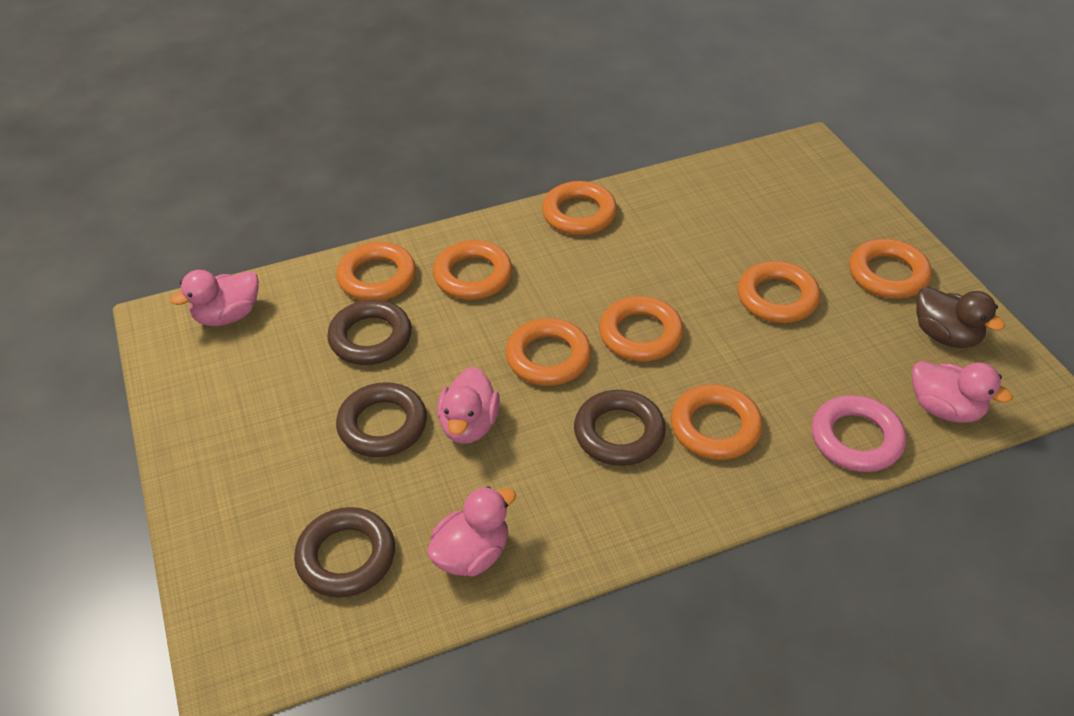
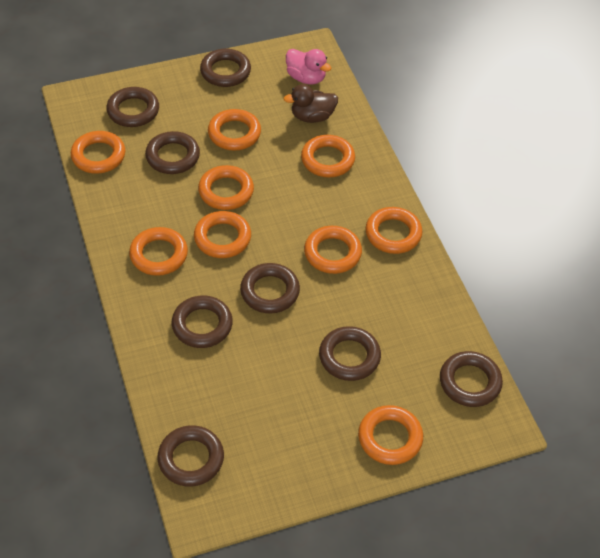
brown ring: 4 -> 8
orange ring: 8 -> 9
pink duck: 4 -> 1
pink ring: 1 -> 0

